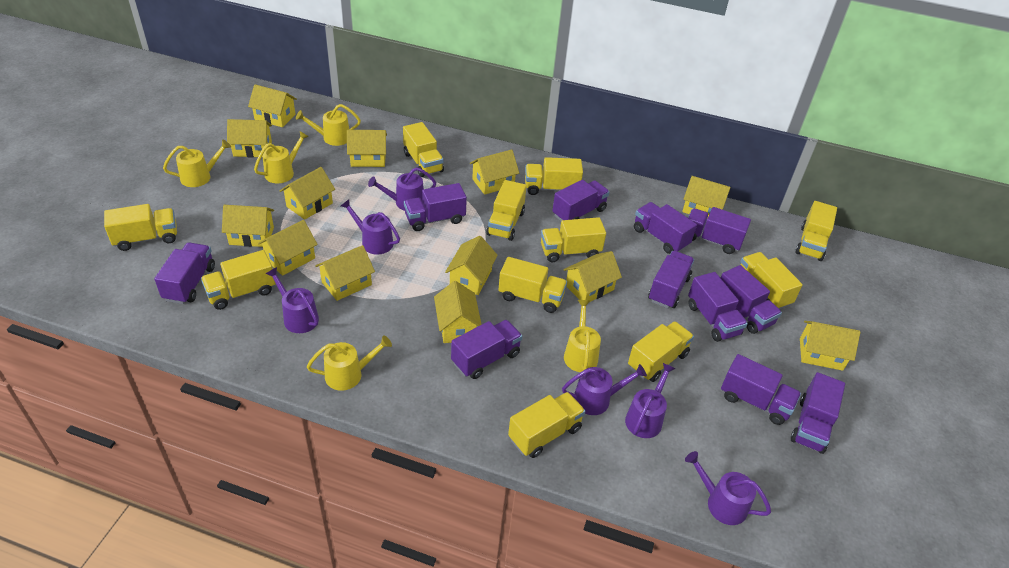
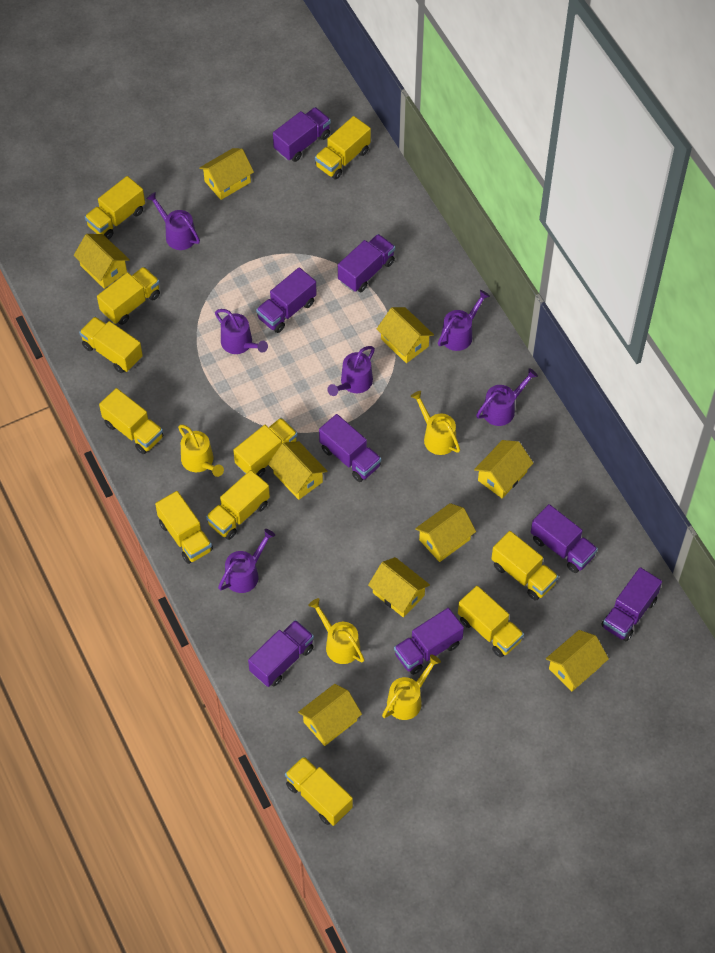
purple truck: 11 -> 8
yellow house: 13 -> 9
yellow watering can: 5 -> 4

